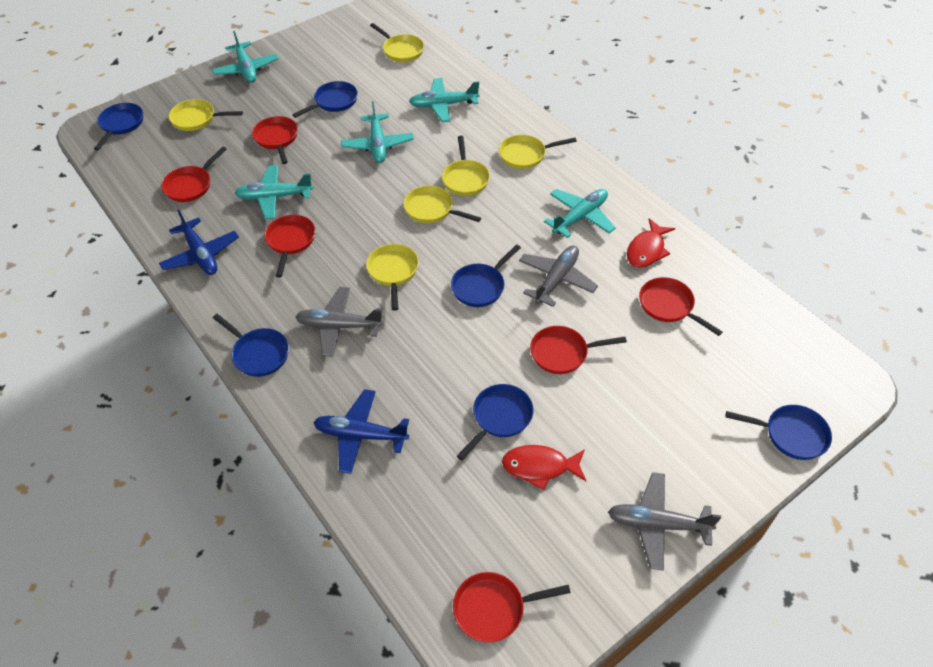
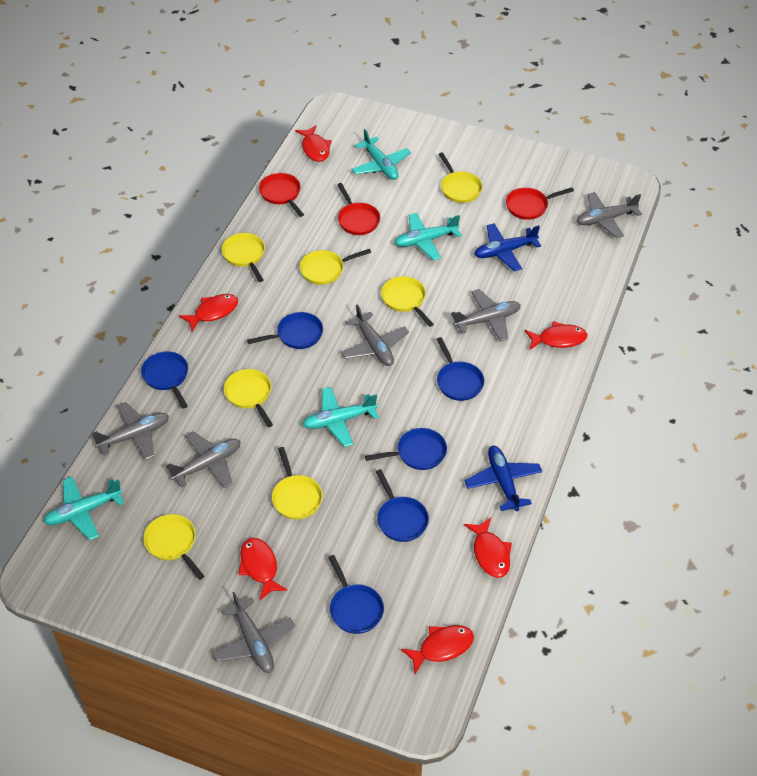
grey plane: 3 -> 6
red fish: 2 -> 6
red pan: 6 -> 3
turquoise plane: 5 -> 4
yellow pan: 6 -> 7

